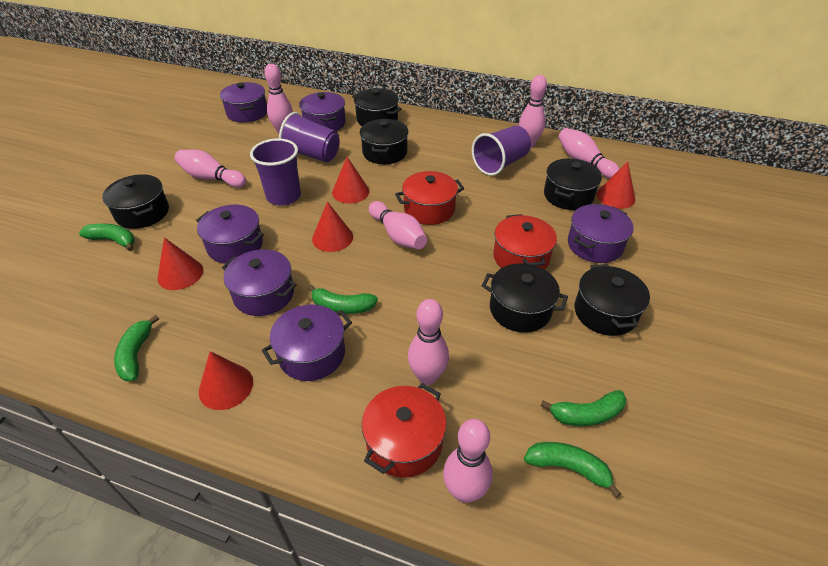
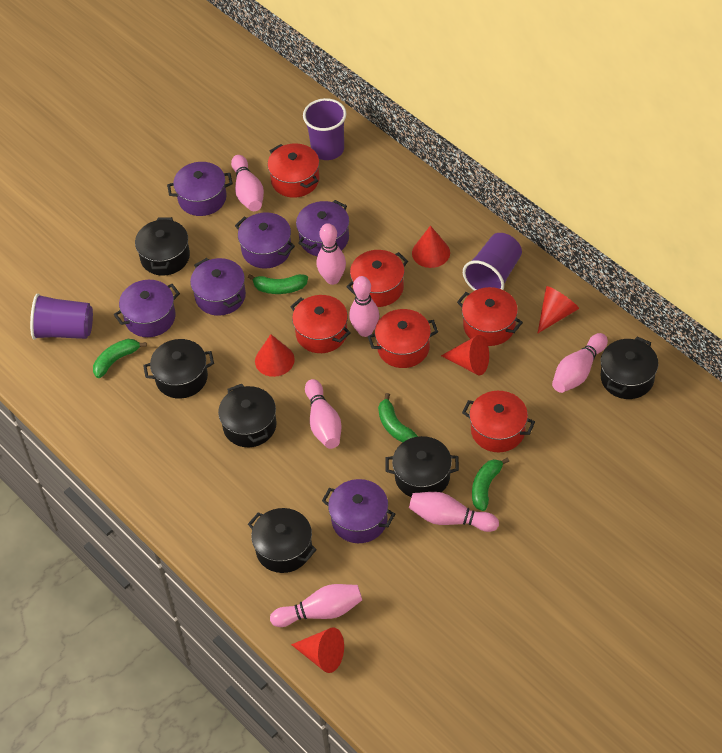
green banana: 5 -> 4
red pot: 3 -> 6

